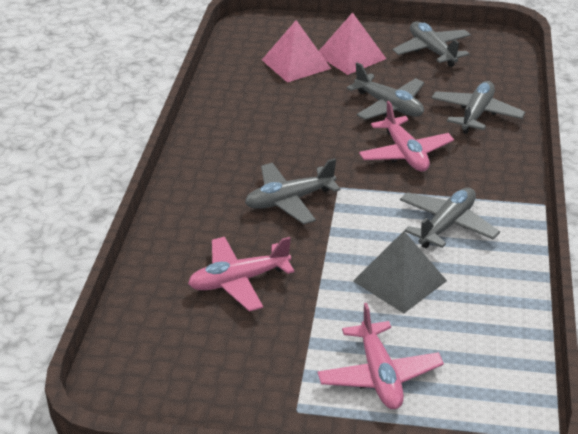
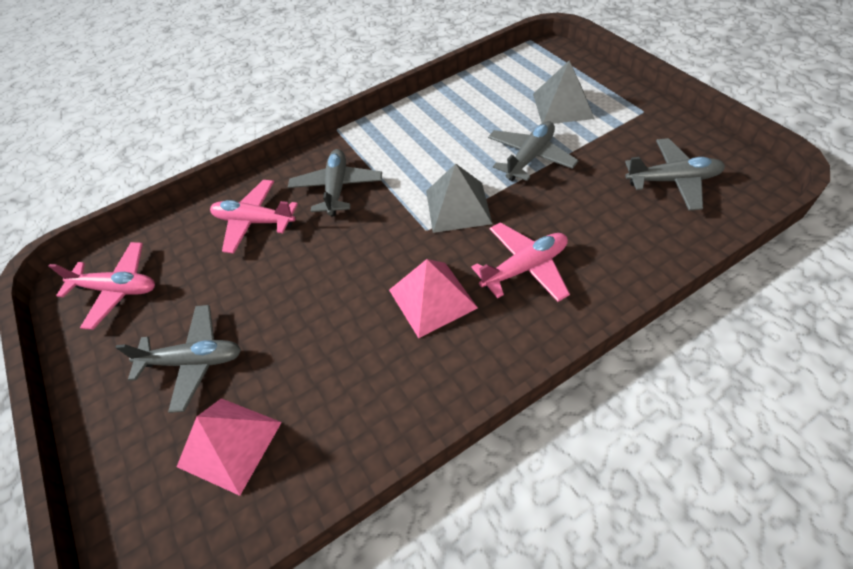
grey plane: 5 -> 4
grey pyramid: 1 -> 2

